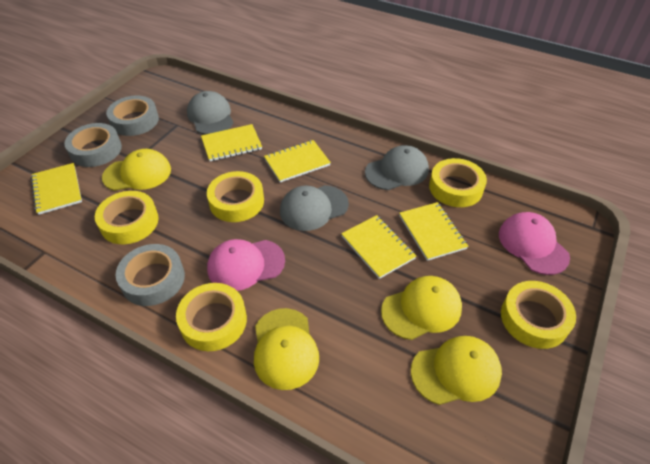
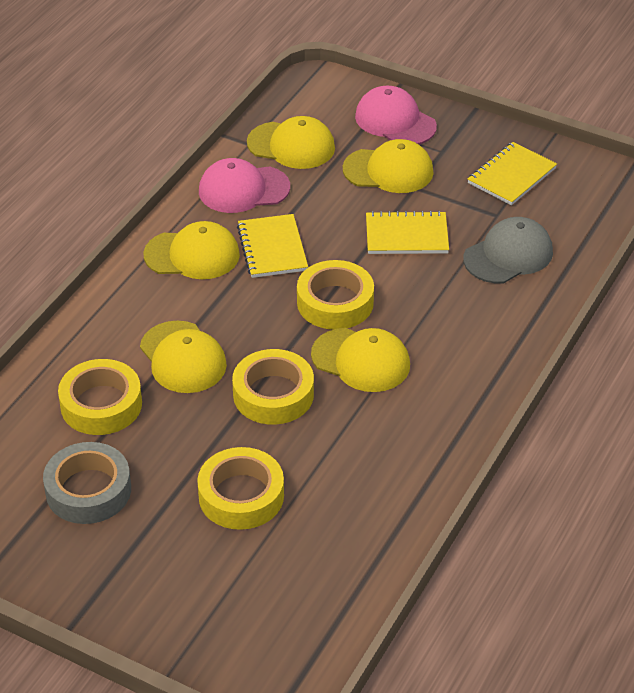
grey cap: 3 -> 1
grey tape: 3 -> 1
yellow cap: 4 -> 5
yellow notebook: 5 -> 3
yellow tape: 5 -> 4

